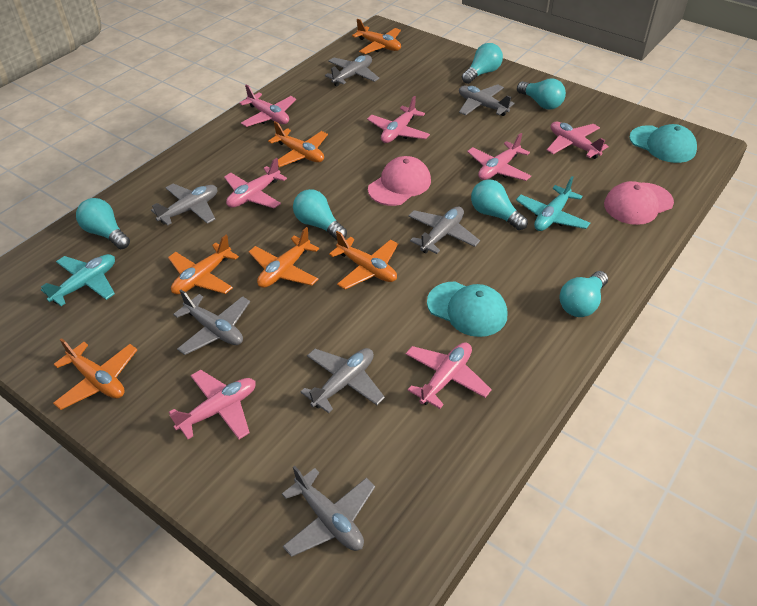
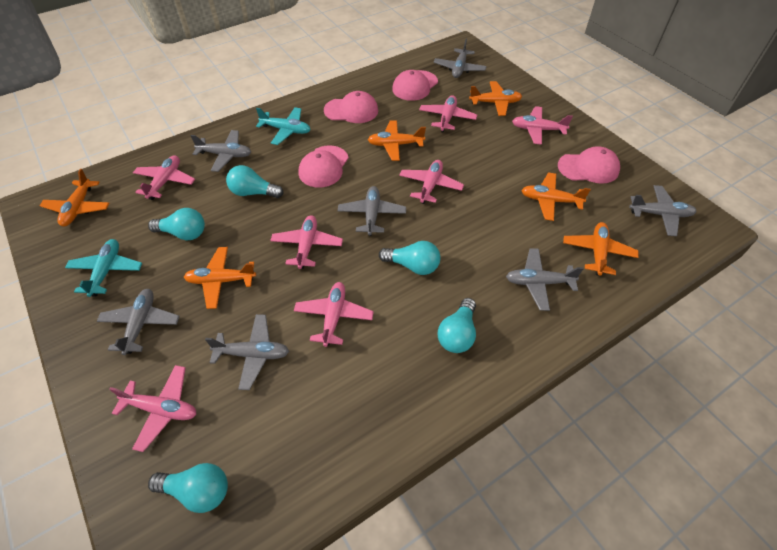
pink cap: 2 -> 4
turquoise cap: 2 -> 0
turquoise light bulb: 6 -> 5

